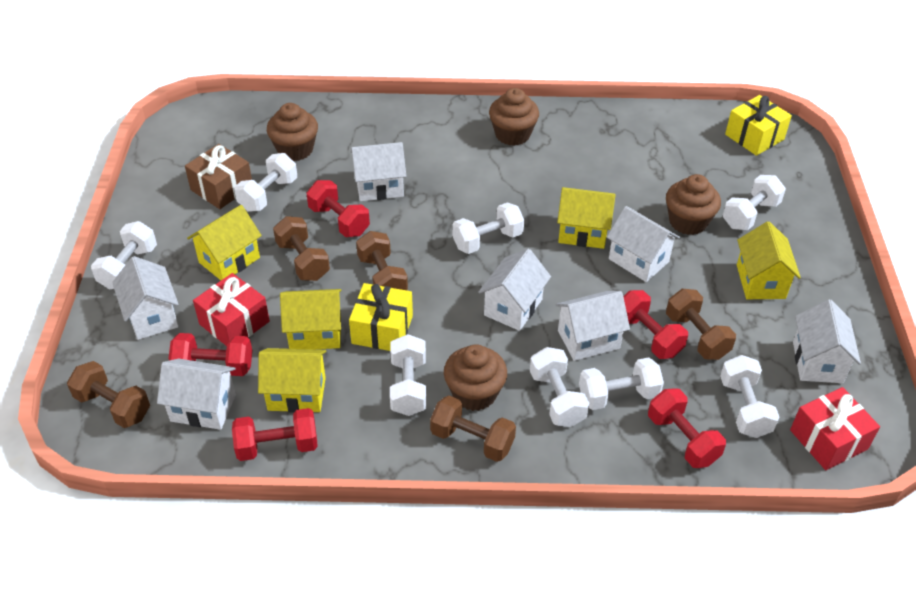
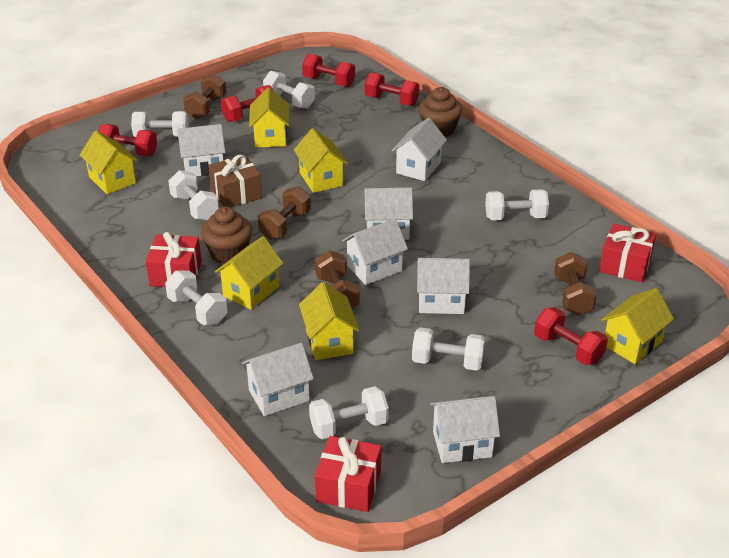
brown cupcake: 4 -> 2
brown dumbbell: 5 -> 4
red gift: 2 -> 3
white dumbbell: 8 -> 7
yellow gift: 2 -> 0
yellow house: 5 -> 6

